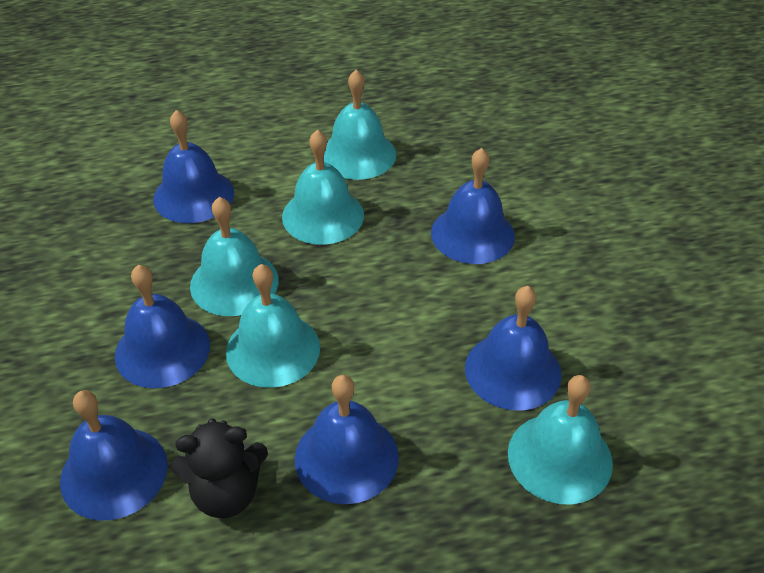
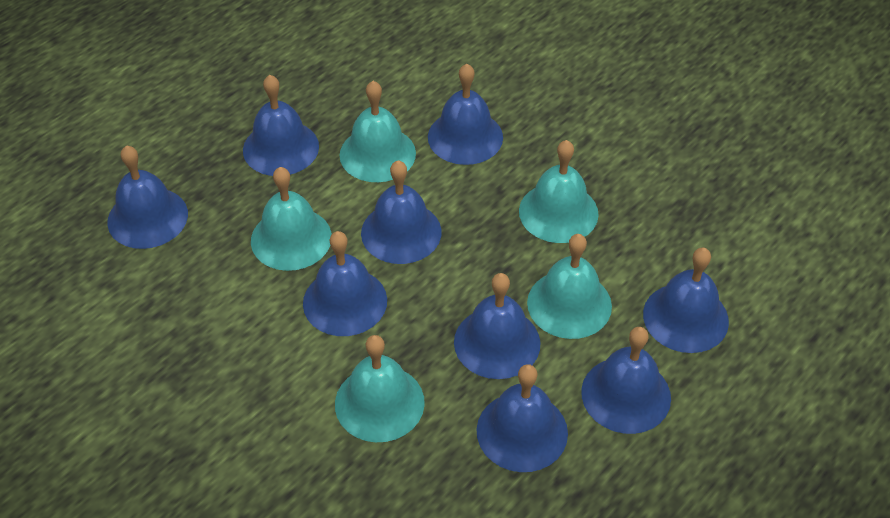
black teddy bear: 1 -> 0
blue bell: 6 -> 9

